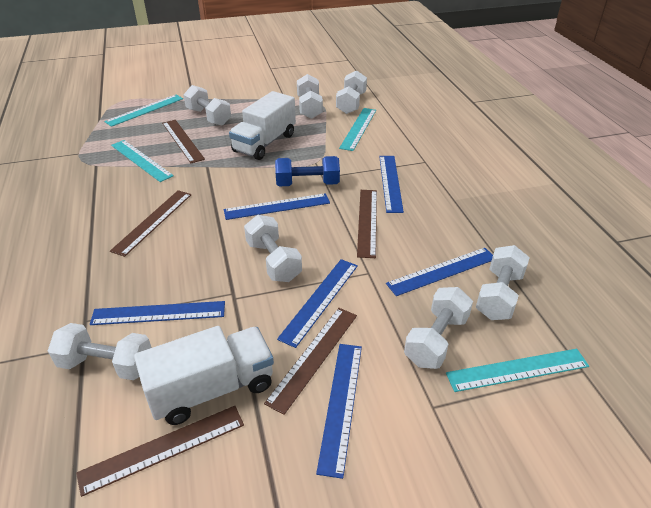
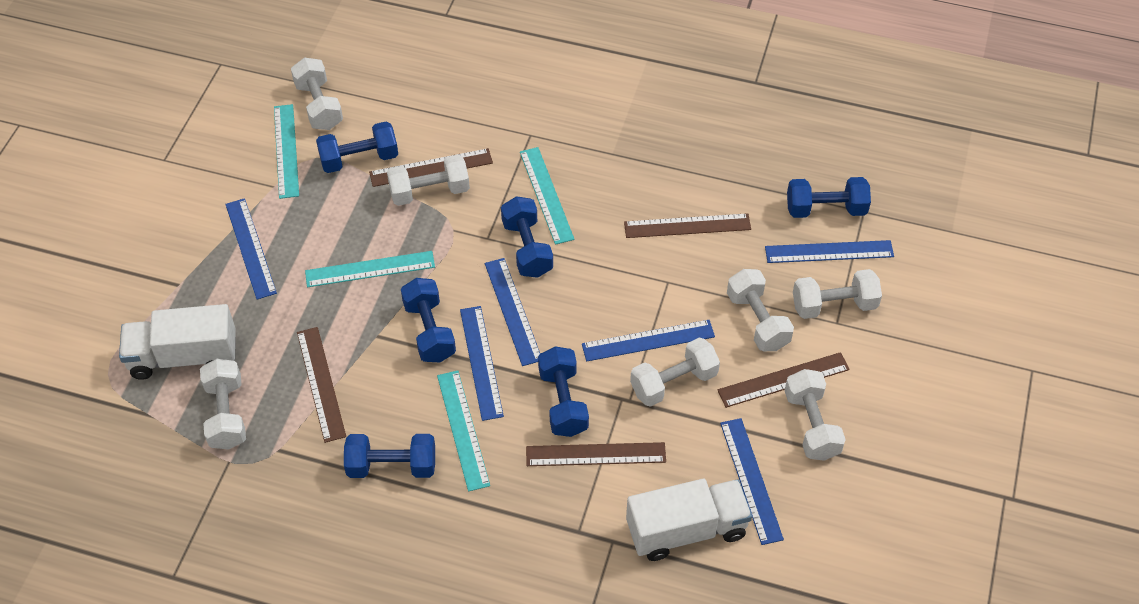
blue dumbbell: 1 -> 6

